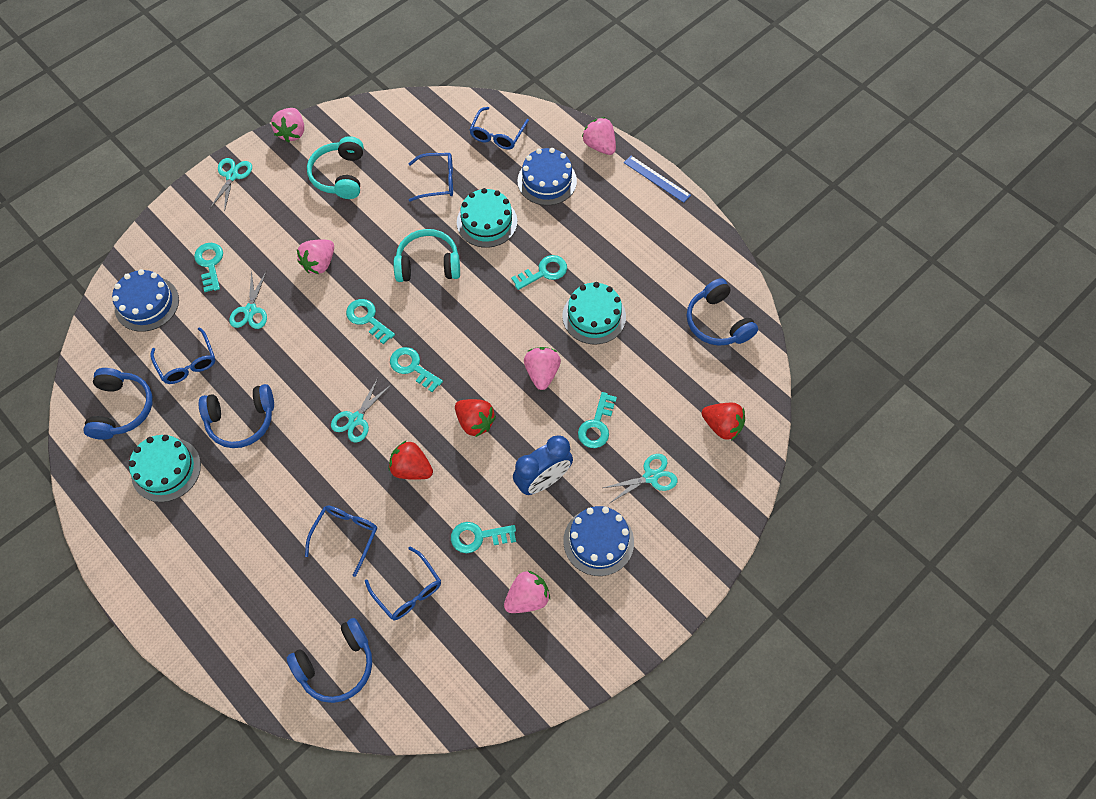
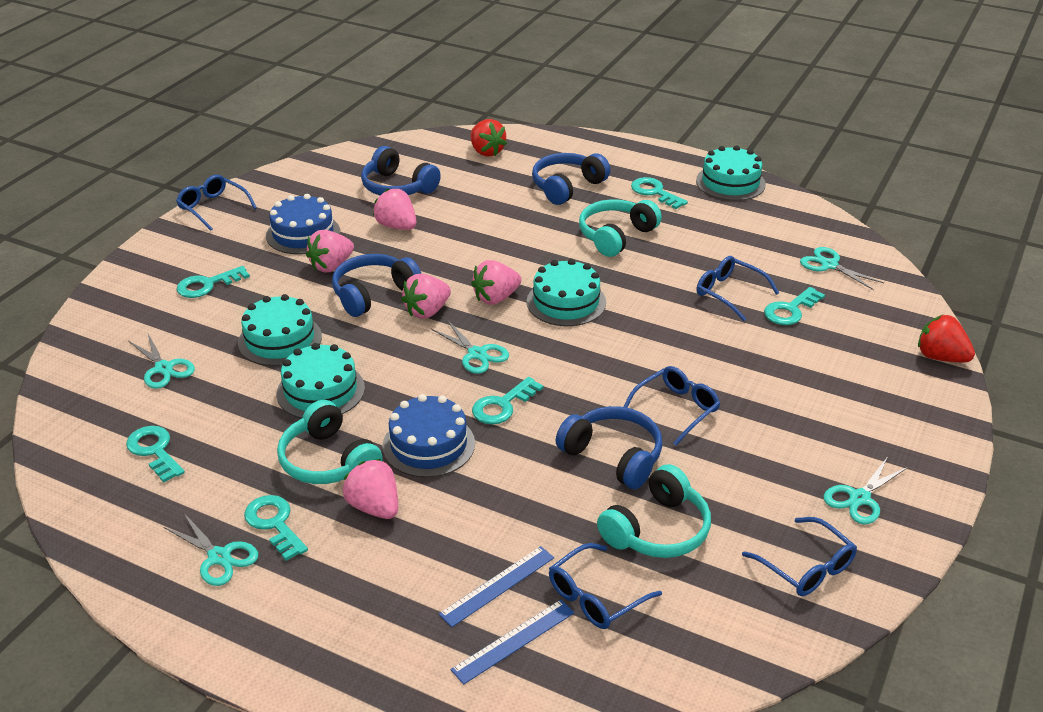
blue cake: 3 -> 2
blue clock: 1 -> 0
blue ruler: 1 -> 2
red strawberry: 3 -> 2
turquoise cake: 3 -> 4
turquoise headphones: 2 -> 3
turquoise scissors: 4 -> 5

